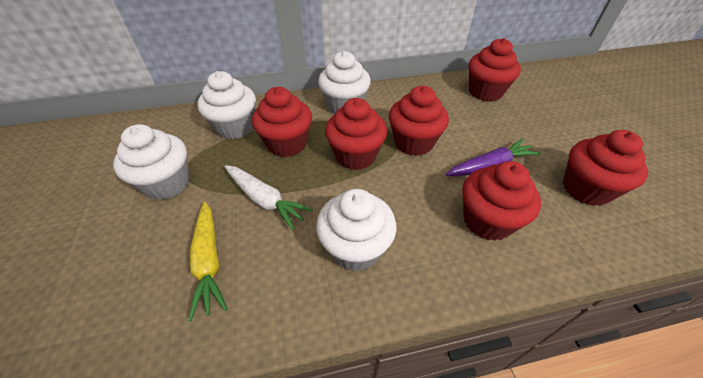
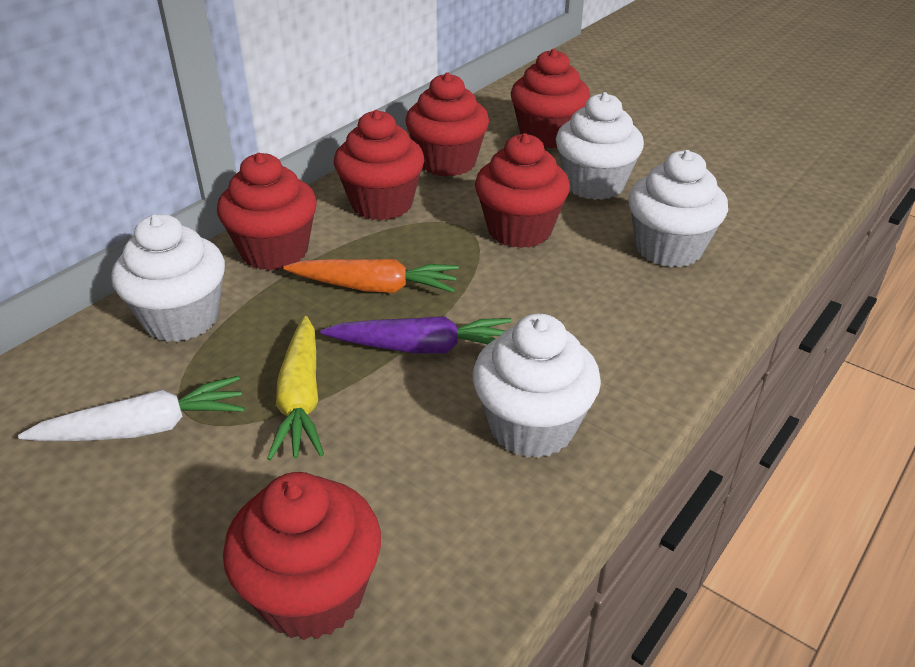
orange carrot: 0 -> 1

